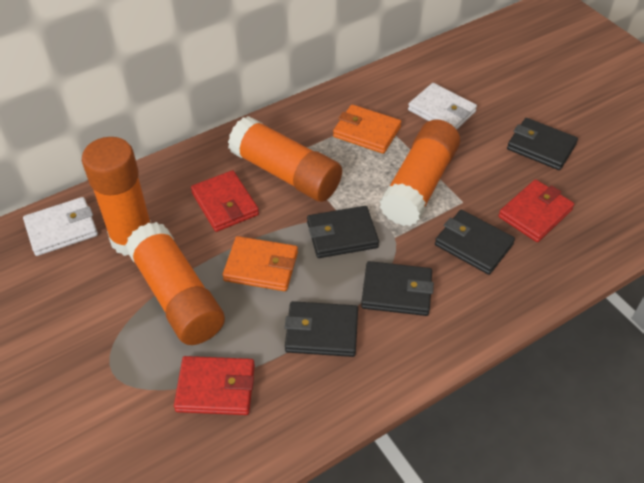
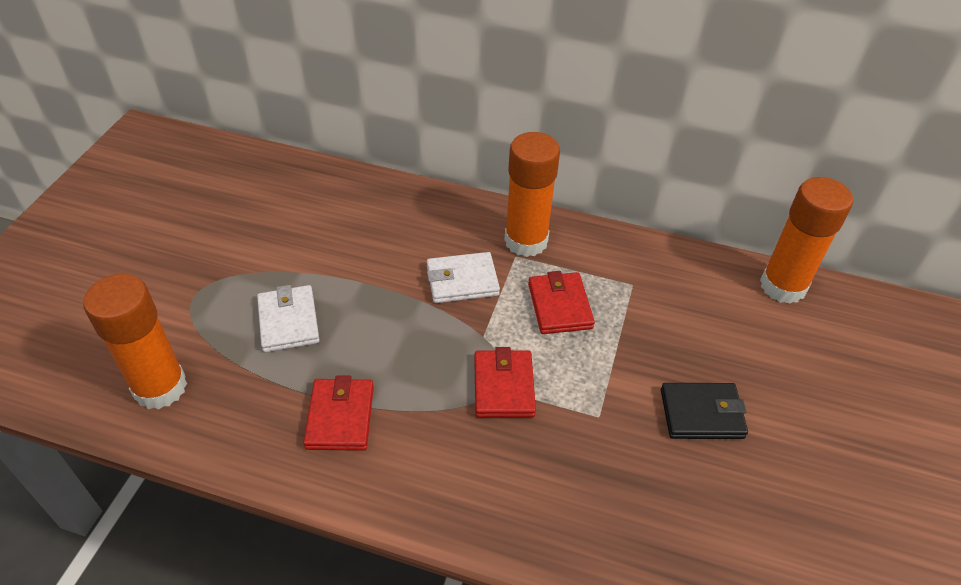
black wallet: 5 -> 1
orange glue stick: 4 -> 3
orange wallet: 2 -> 0

